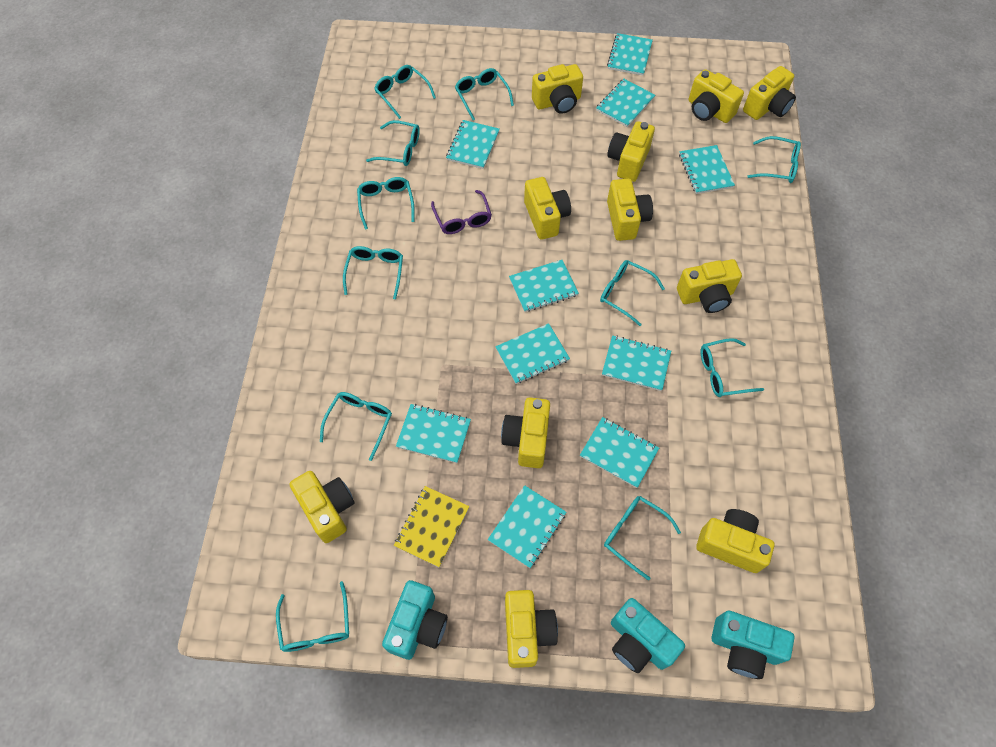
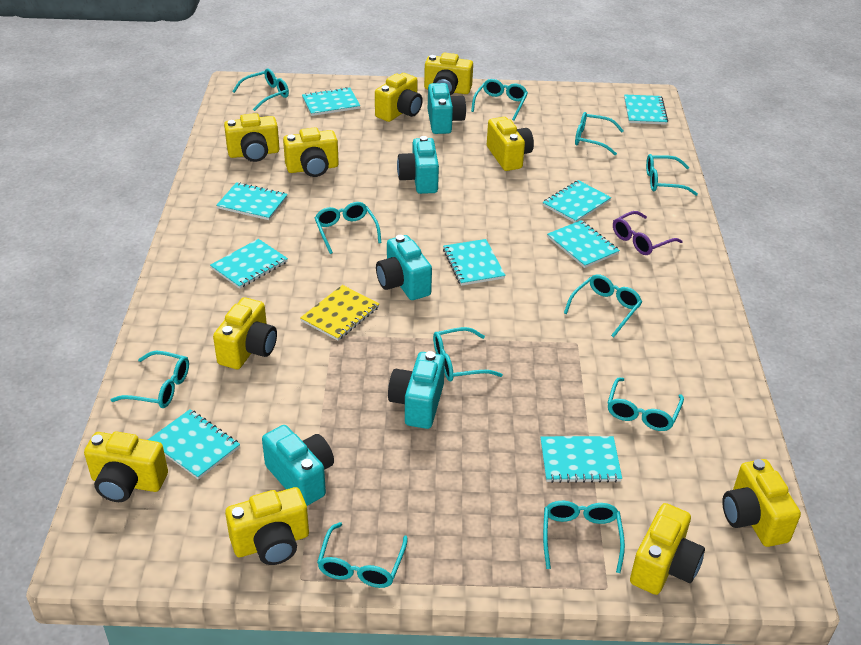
turquoise camera: 3 -> 5
turquoise notebook: 10 -> 9
yellow camera: 11 -> 10

